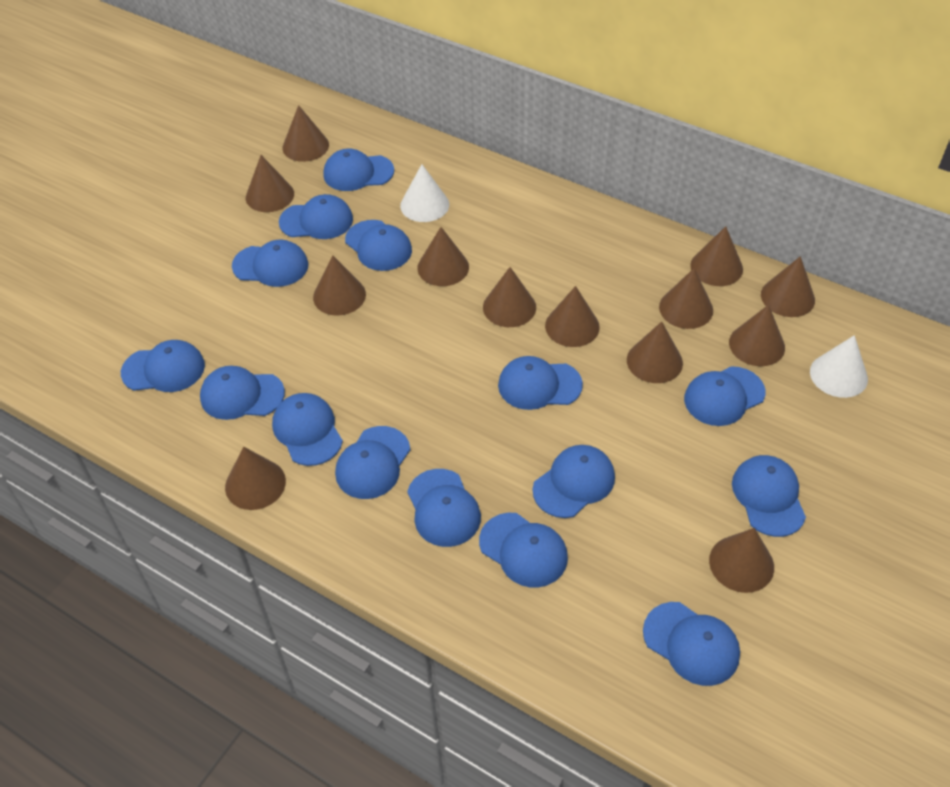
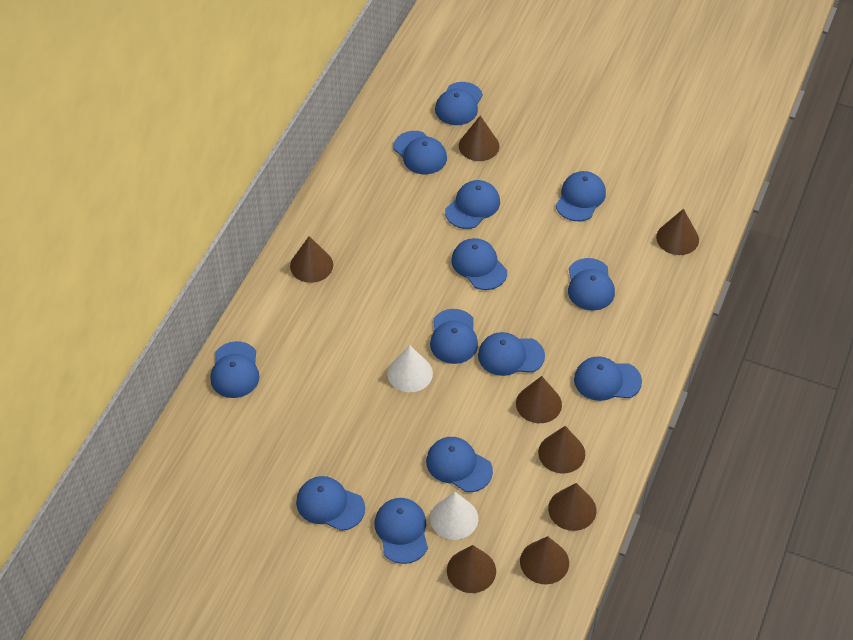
blue cap: 15 -> 13
brown cone: 13 -> 8

